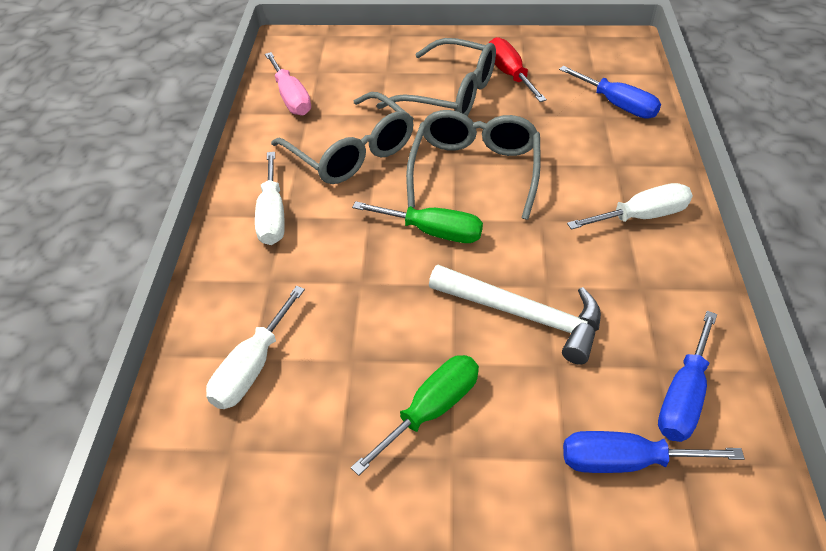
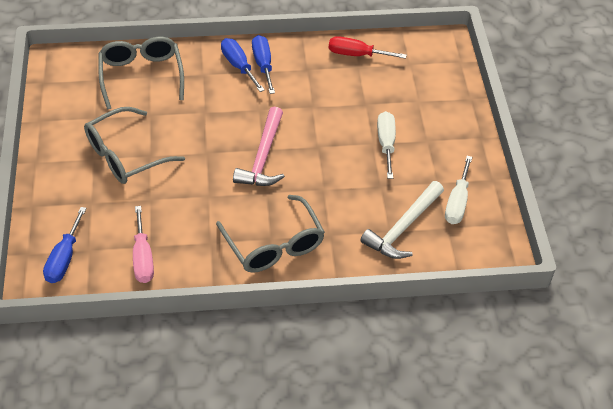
green screwdriver: 2 -> 0
pink hammer: 0 -> 1
white screwdriver: 3 -> 2

